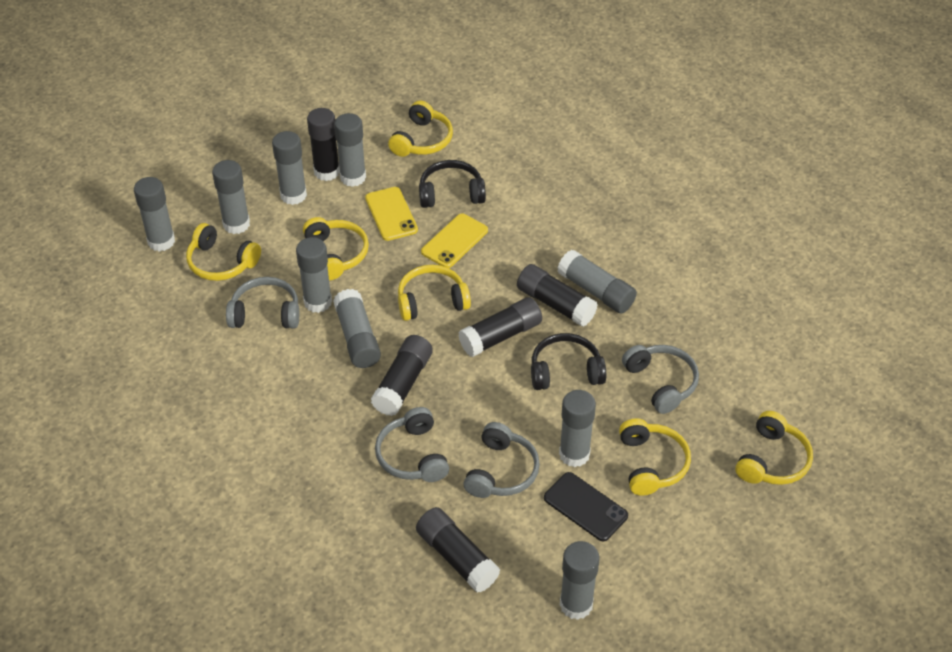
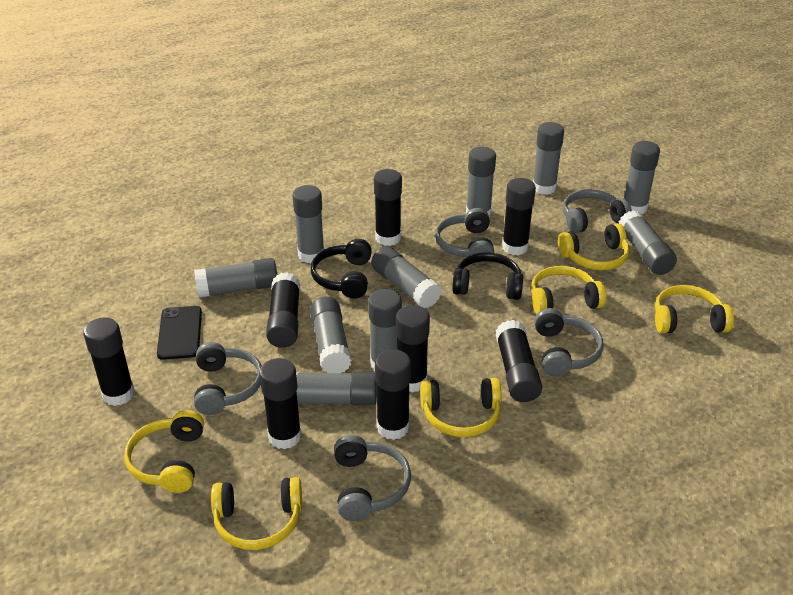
black glue stick: 5 -> 8
grey glue stick: 9 -> 10
grey headphones: 4 -> 5
yellow phone: 2 -> 0

